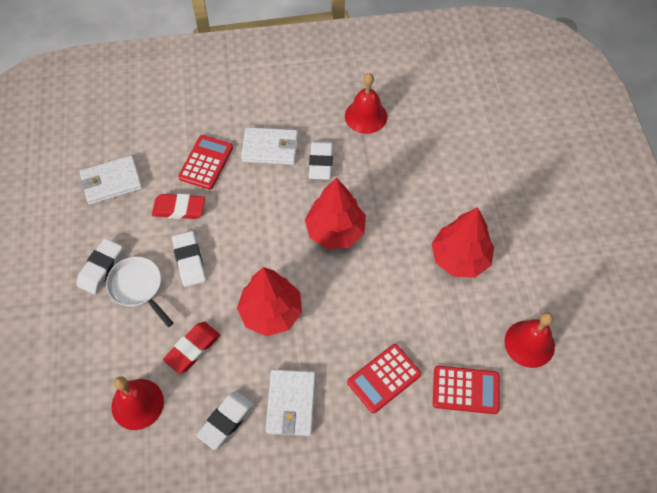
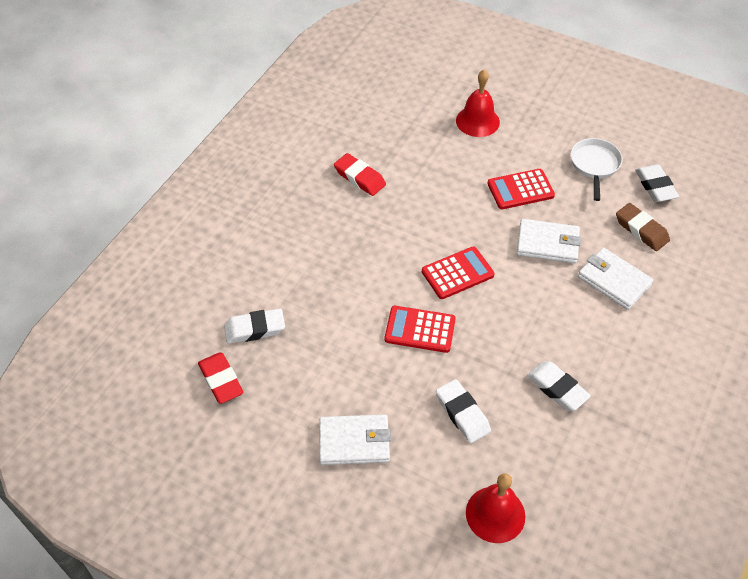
brown eraser: 0 -> 1
red bell: 3 -> 2
red tree: 3 -> 0

